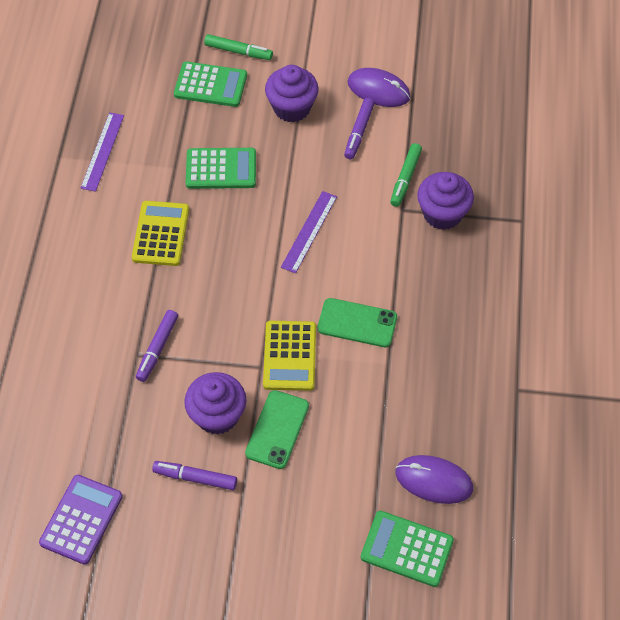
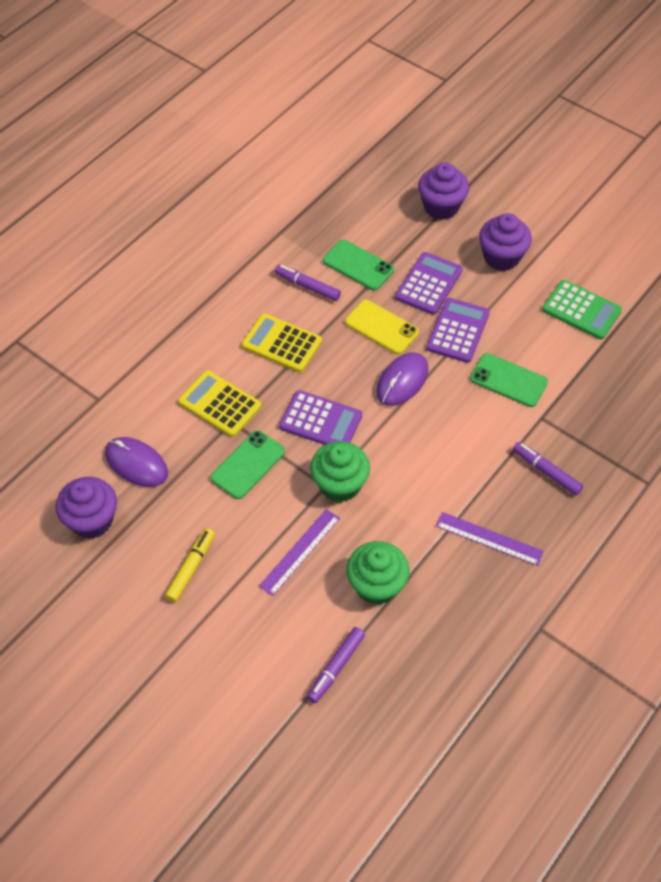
green calculator: 3 -> 1
green cupcake: 0 -> 2
green marker: 2 -> 0
green phone: 2 -> 3
purple calculator: 1 -> 3
yellow marker: 0 -> 1
yellow phone: 0 -> 1

